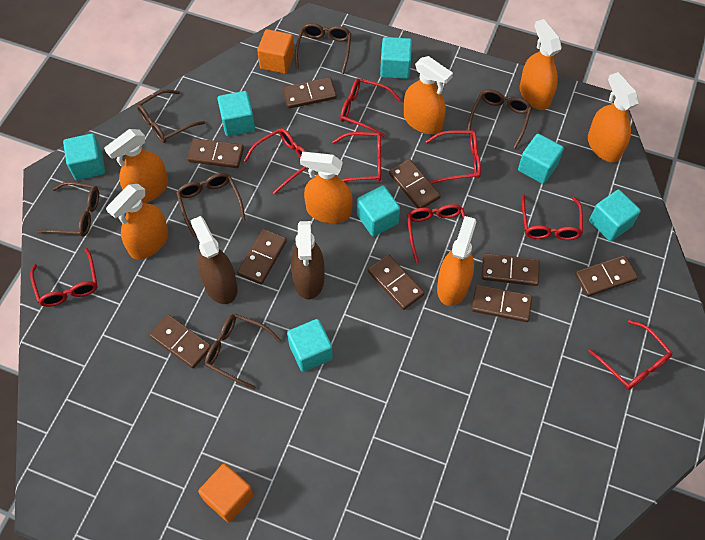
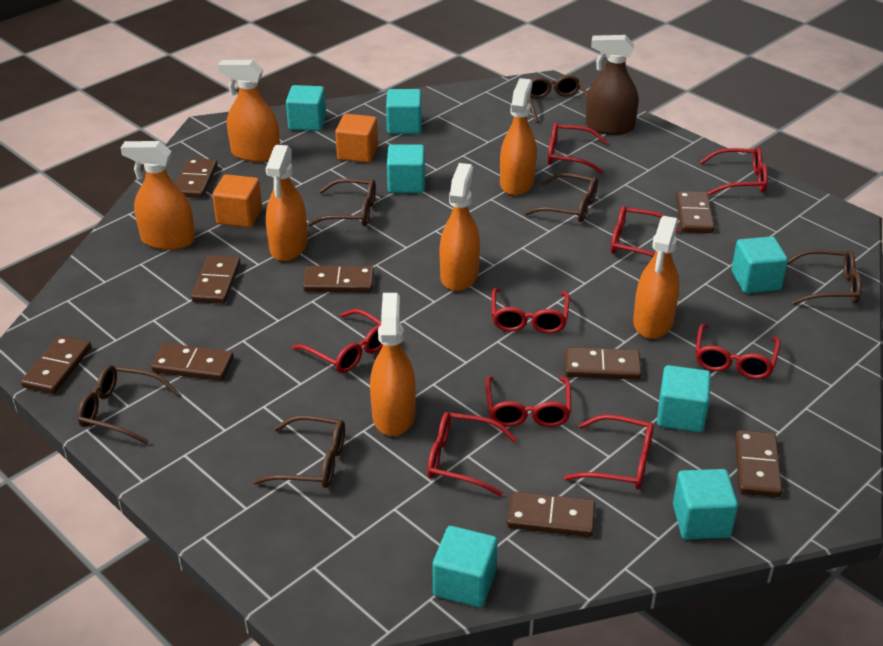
brown spray bottle: 2 -> 1
red glasses: 8 -> 9

